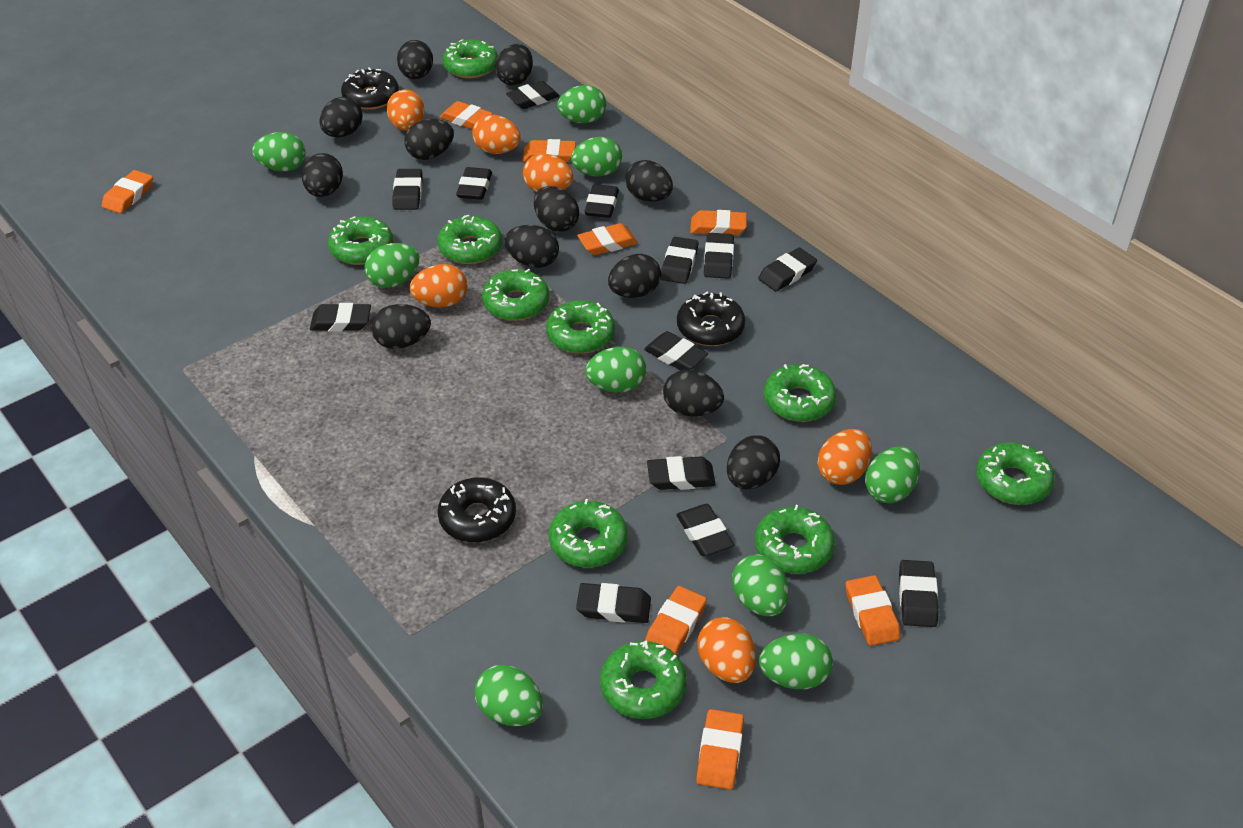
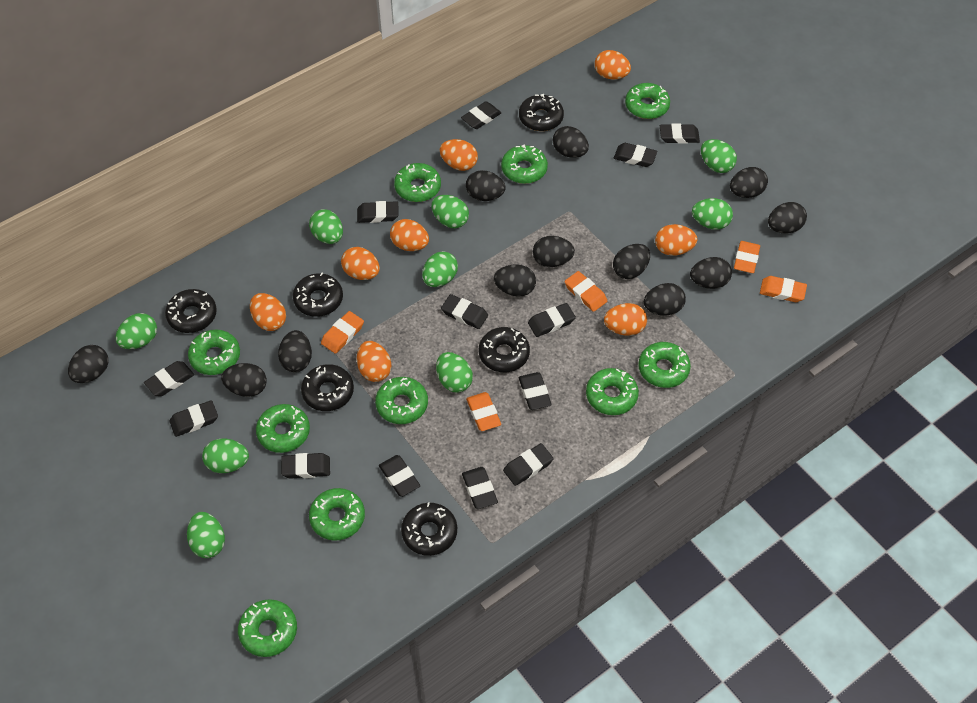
black donut: 3 -> 6
orange egg: 6 -> 8
orange eraser: 8 -> 5

